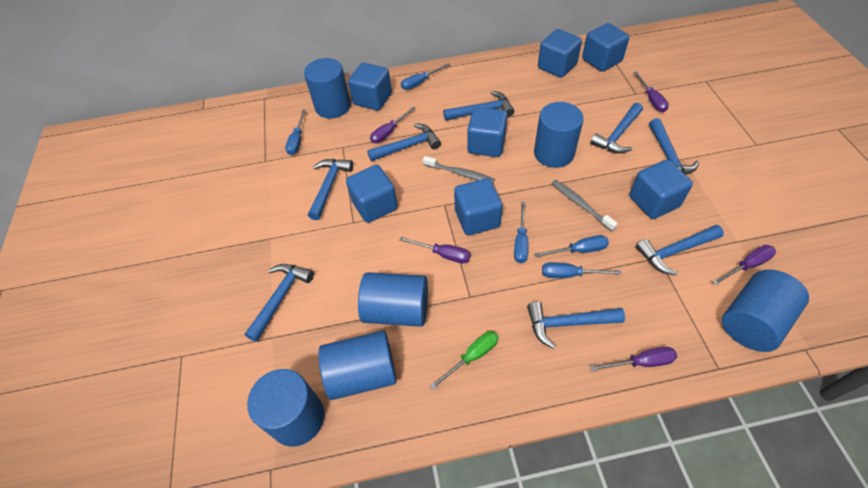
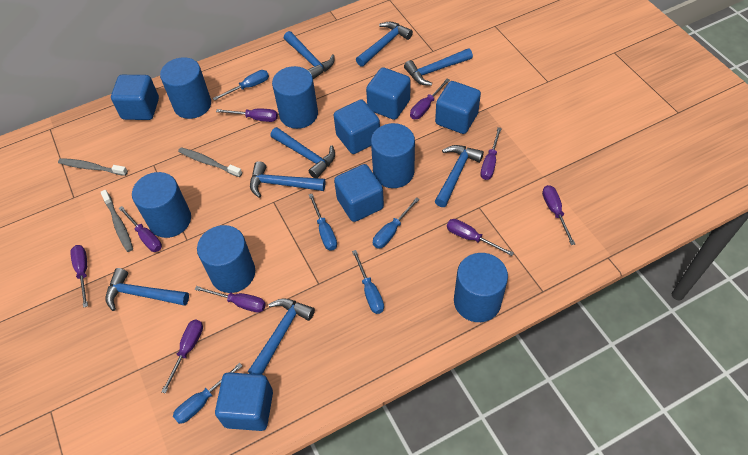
blue cube: 7 -> 6
green screwdriver: 1 -> 0
grey toothbrush: 2 -> 3
purple screwdriver: 5 -> 9

